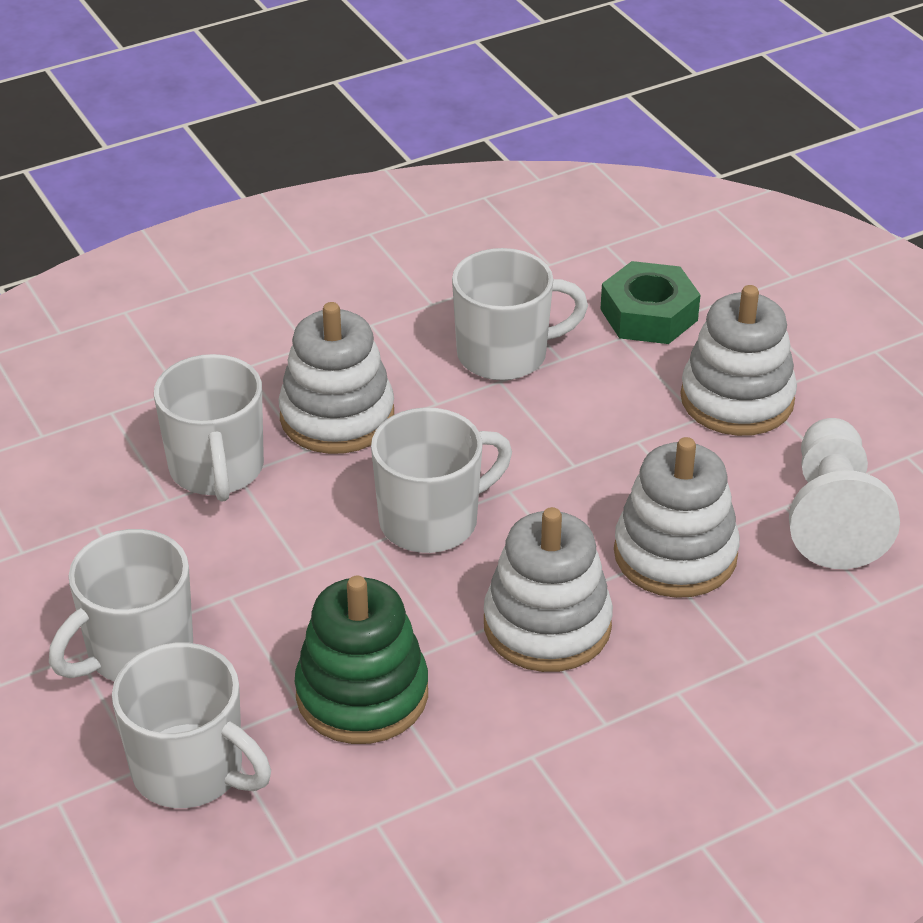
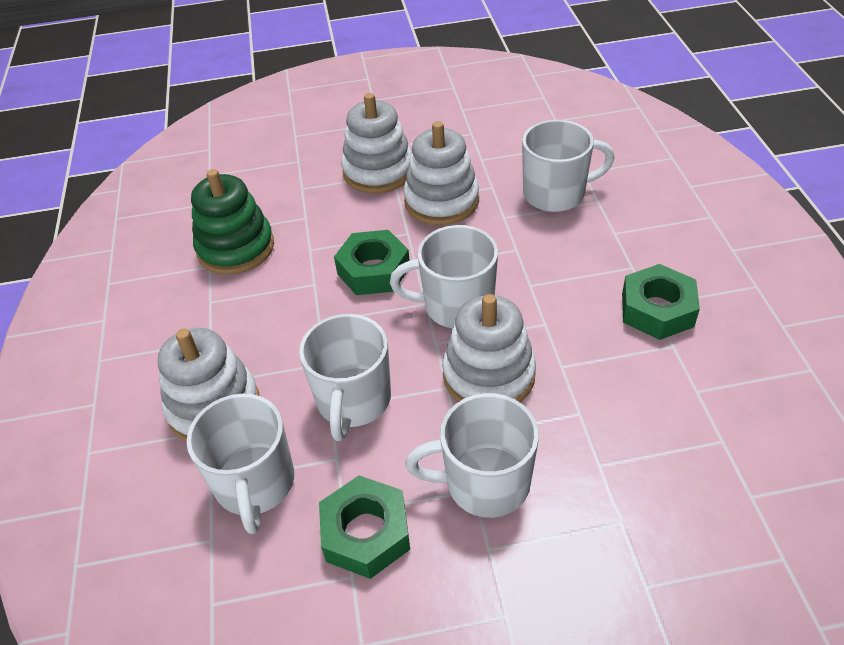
green nut: 1 -> 3
white pawn: 1 -> 0

